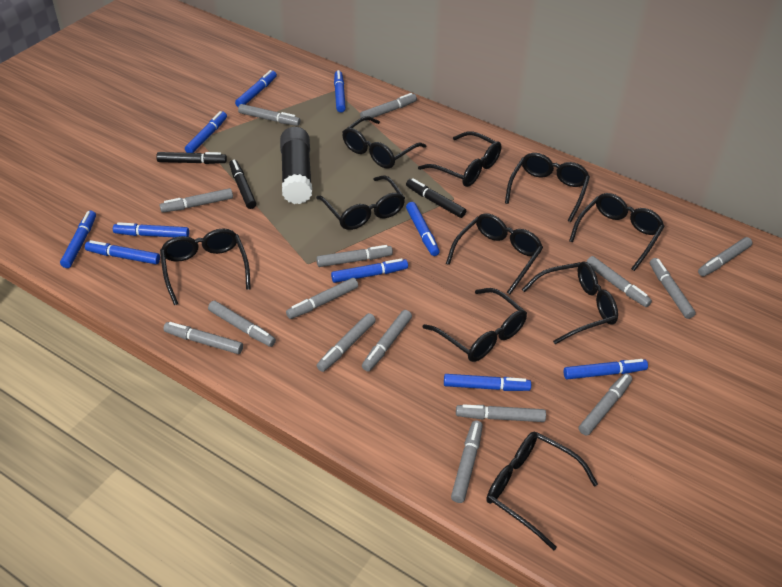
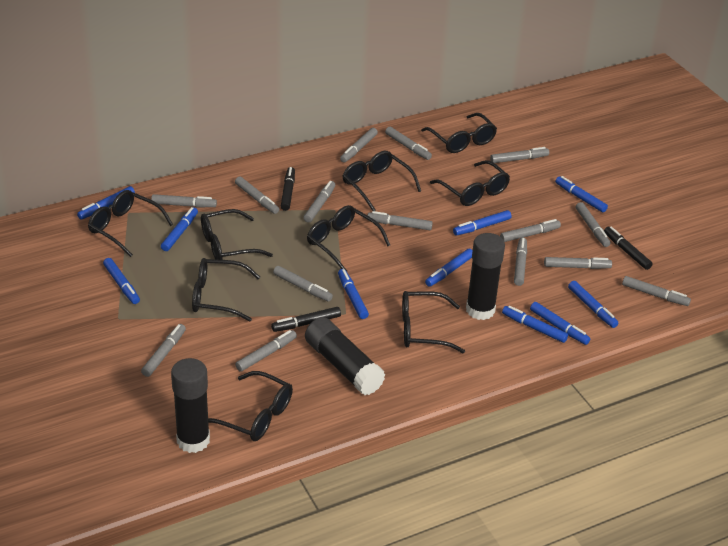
black glasses: 10 -> 9
black glue stick: 1 -> 3

